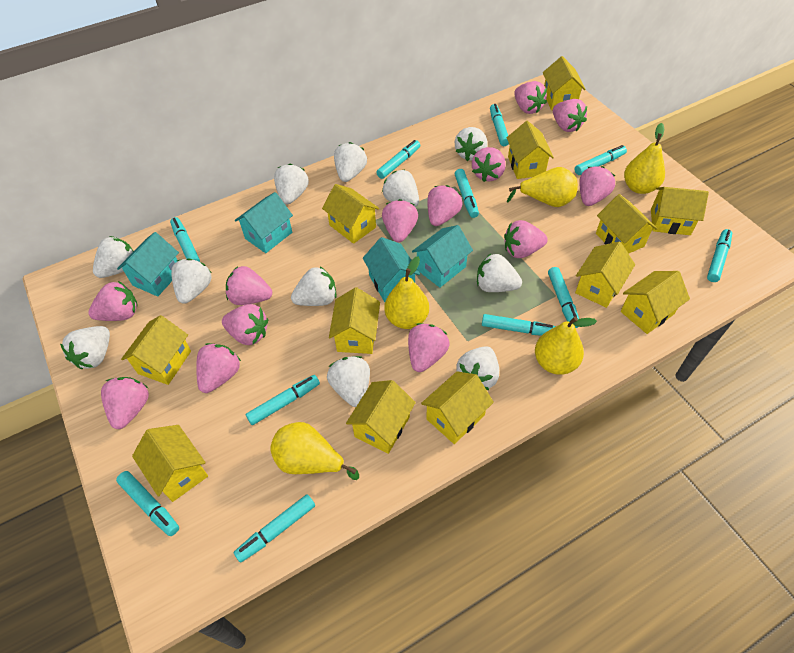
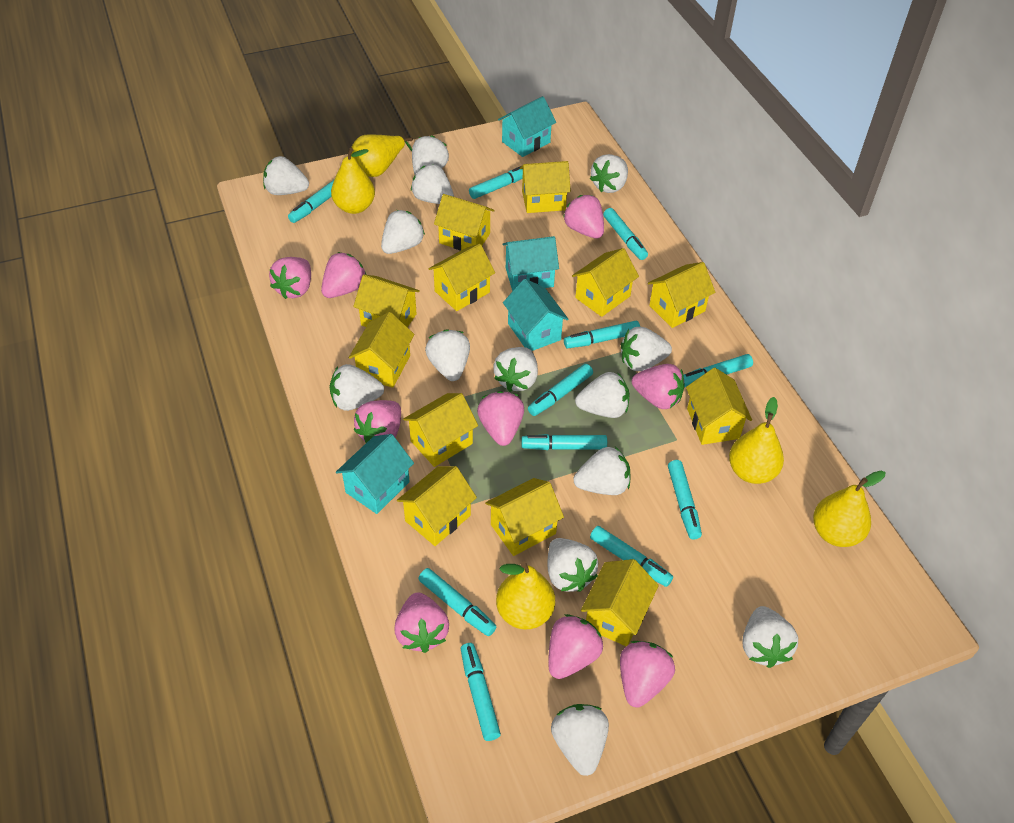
pink strawberry: 13 -> 9
white strawberry: 11 -> 14

